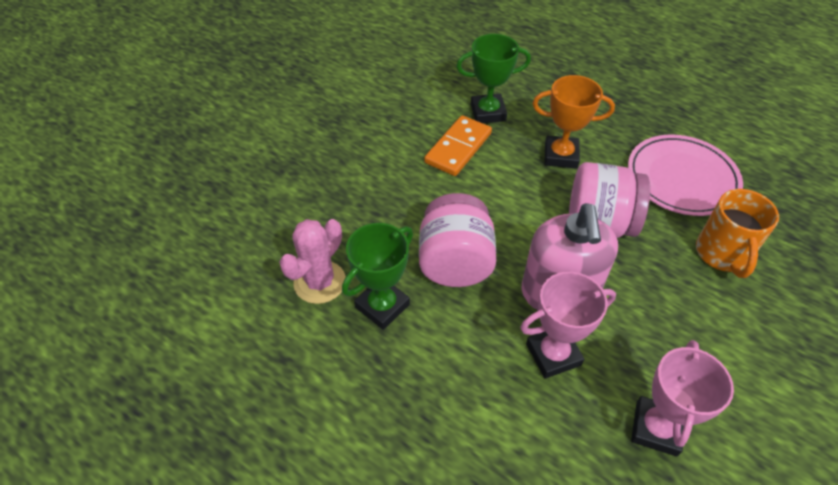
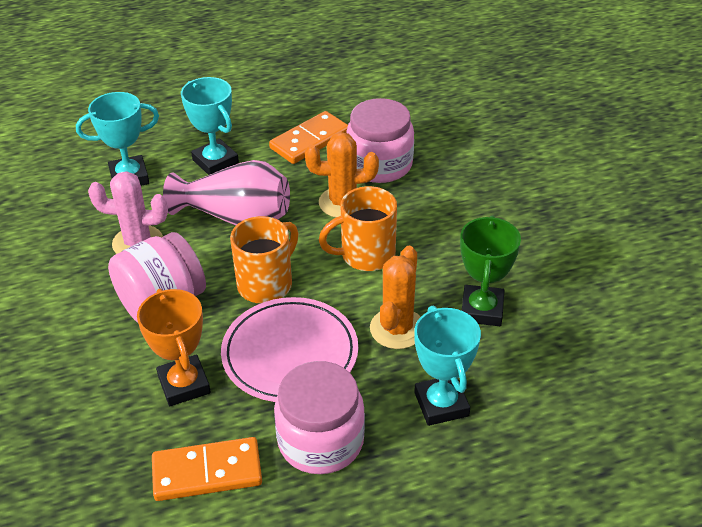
green trophy: 2 -> 1
orange cactus: 0 -> 2
orange domino: 1 -> 2
orange mug: 1 -> 2
pink jar: 2 -> 3
pink soap dispenser: 1 -> 0
pink trophy: 2 -> 0
pink vase: 0 -> 1
turquoise trophy: 0 -> 3

